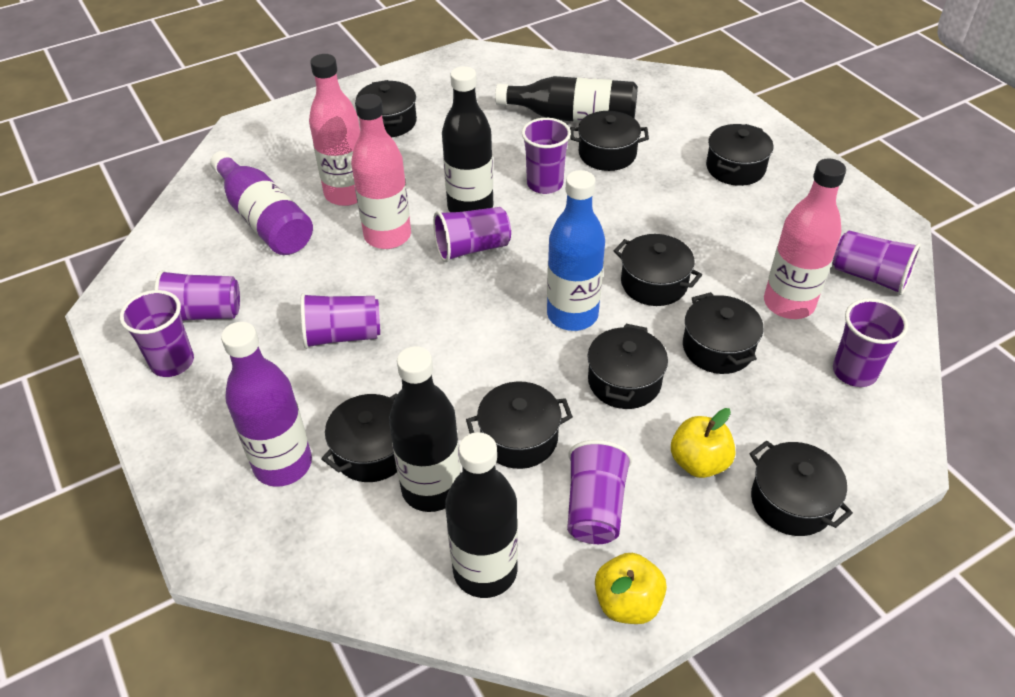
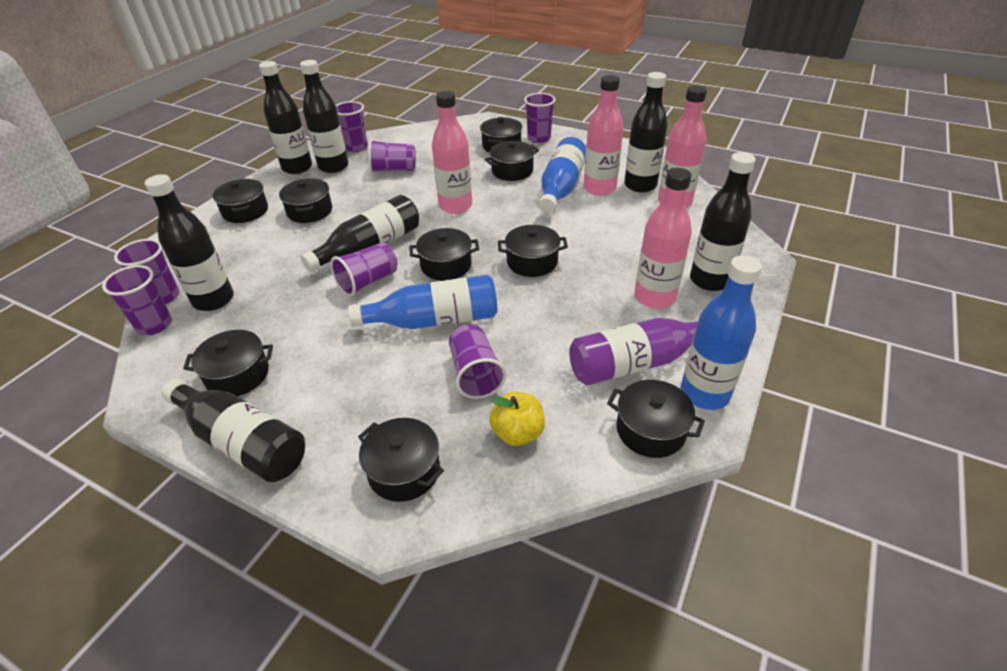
black bottle: 4 -> 7
blue bottle: 1 -> 3
pink bottle: 3 -> 4
purple bottle: 2 -> 1
purple cup: 8 -> 7
yellow apple: 2 -> 1

